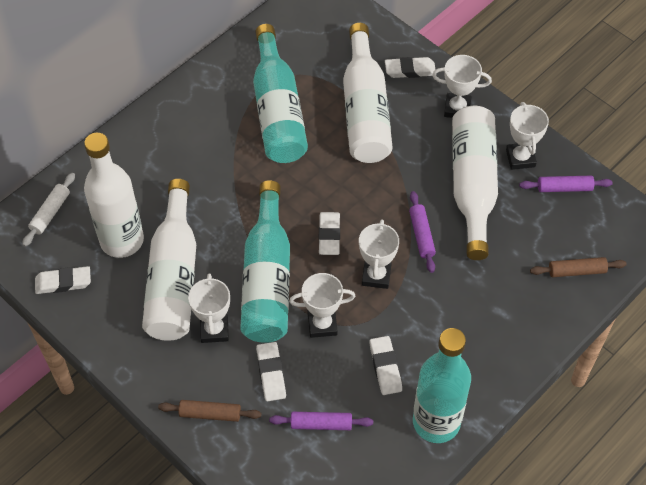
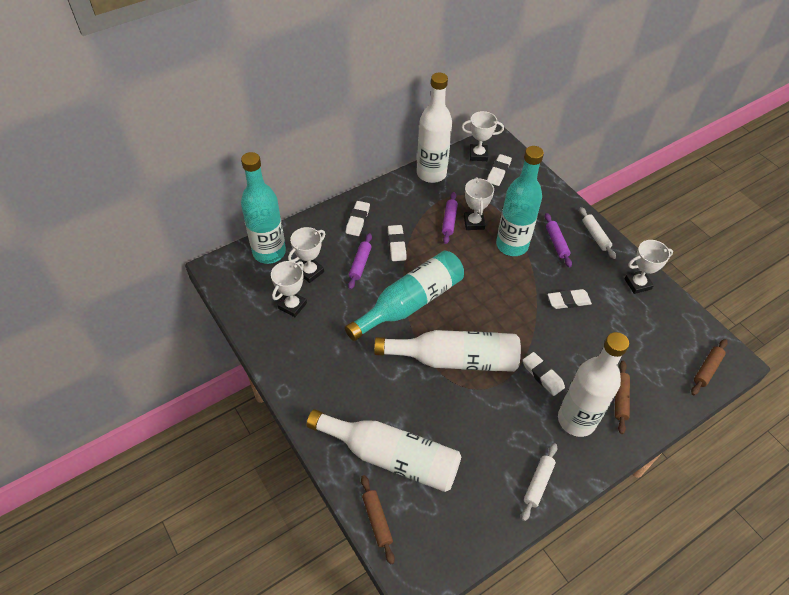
brown rolling pin: 2 -> 3
white rolling pin: 1 -> 2

